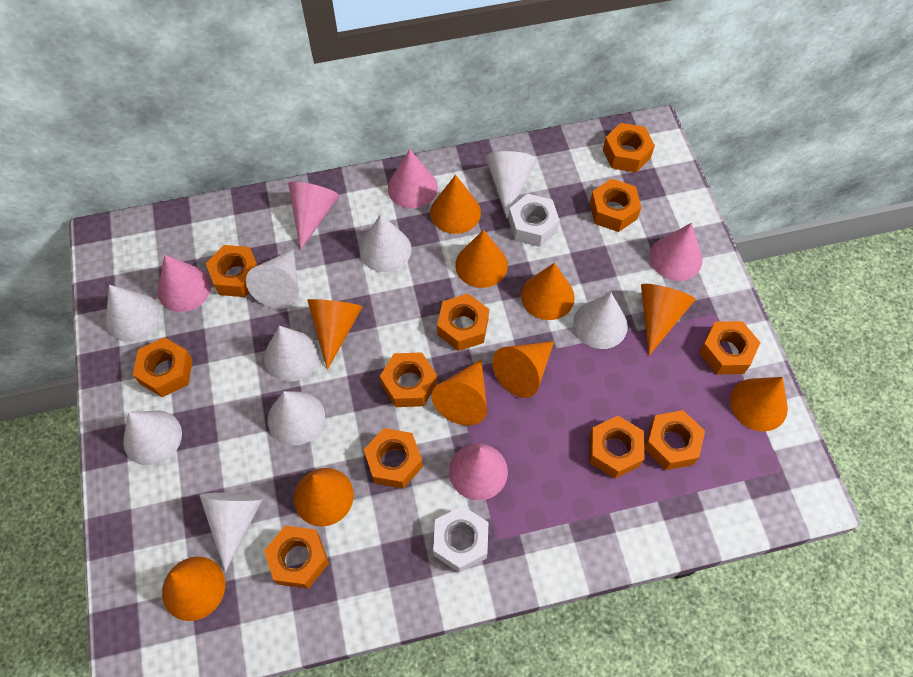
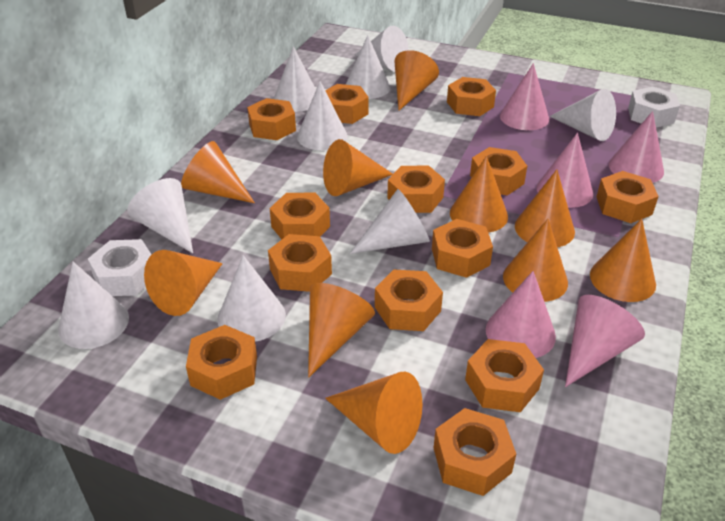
orange nut: 11 -> 13

